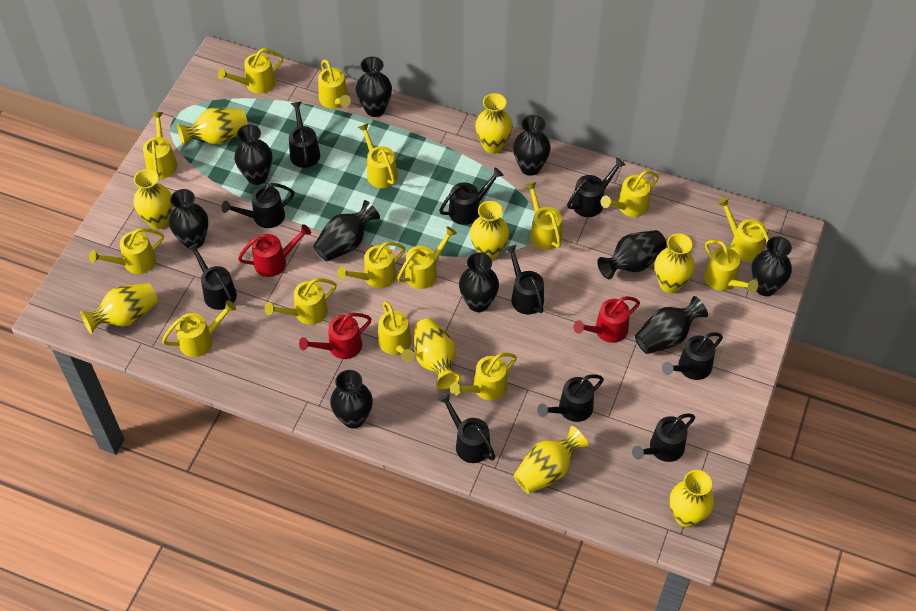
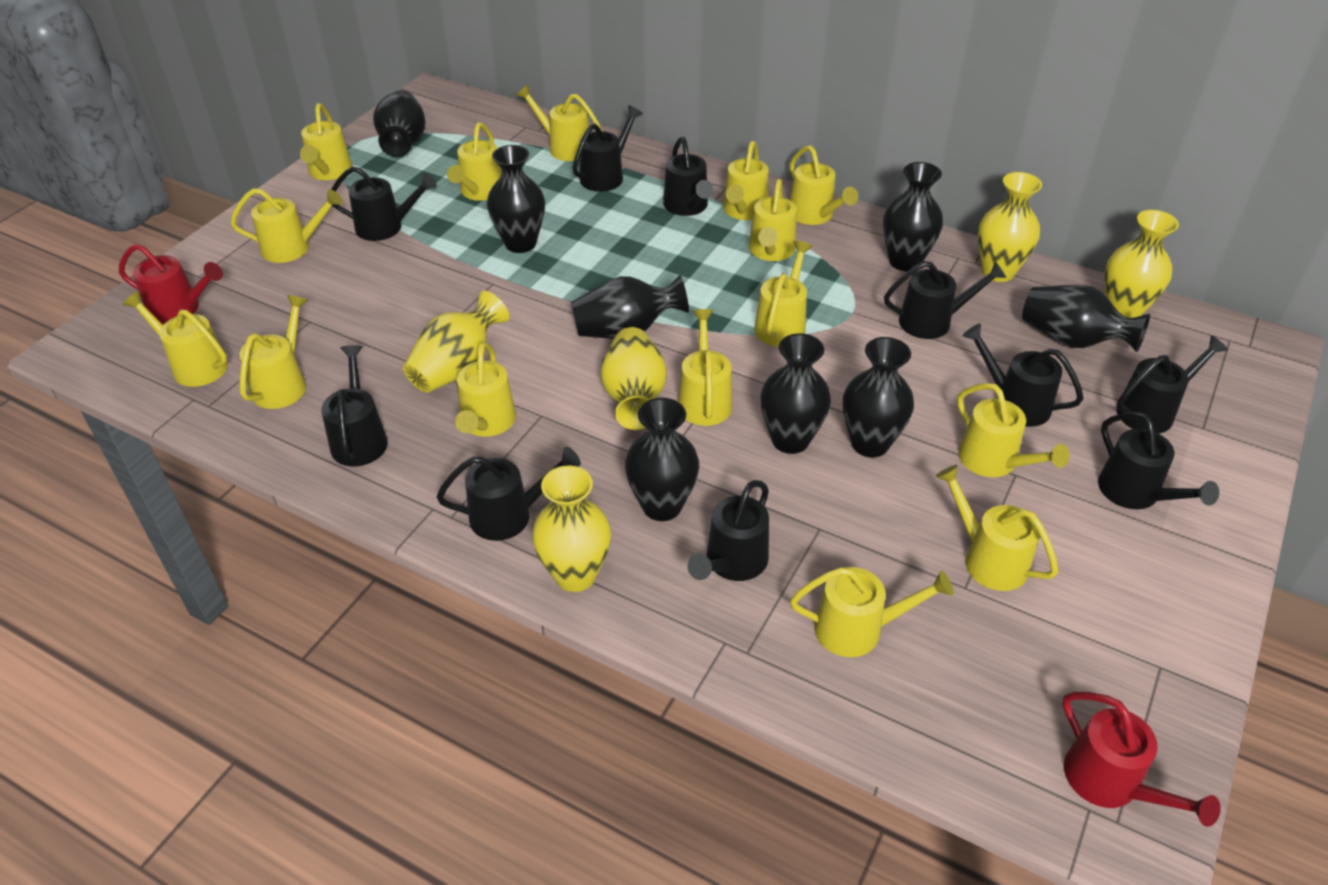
black vase: 10 -> 8
red watering can: 3 -> 2
yellow vase: 9 -> 5

